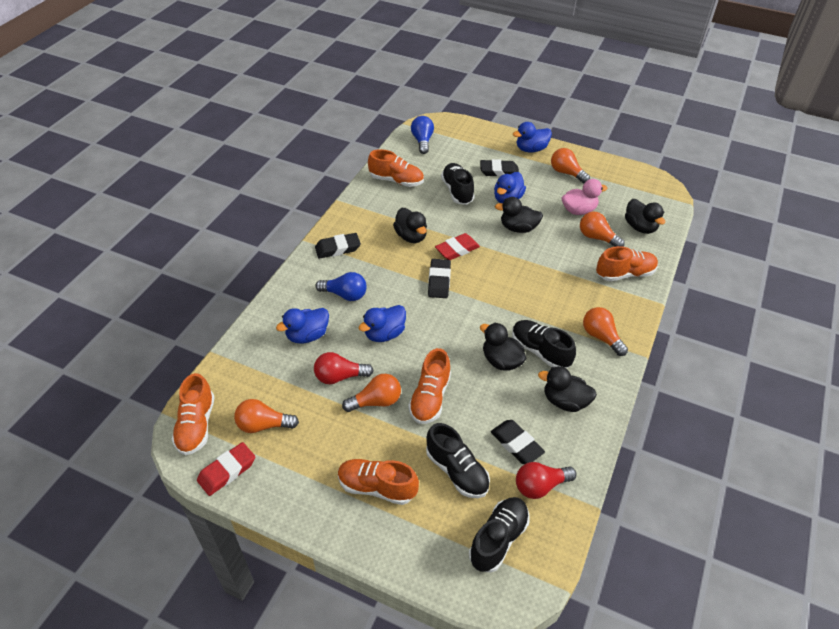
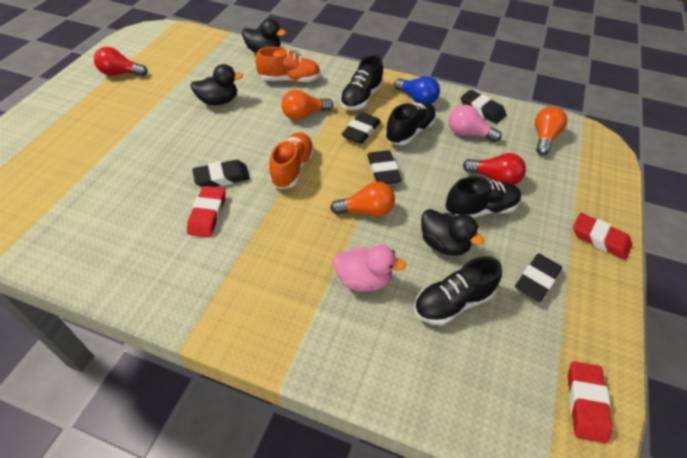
black duck: 5 -> 3
black eraser: 4 -> 5
blue duck: 4 -> 0
blue light bulb: 2 -> 1
orange light bulb: 5 -> 3
orange shoe: 5 -> 2
pink light bulb: 0 -> 1
red eraser: 2 -> 3

